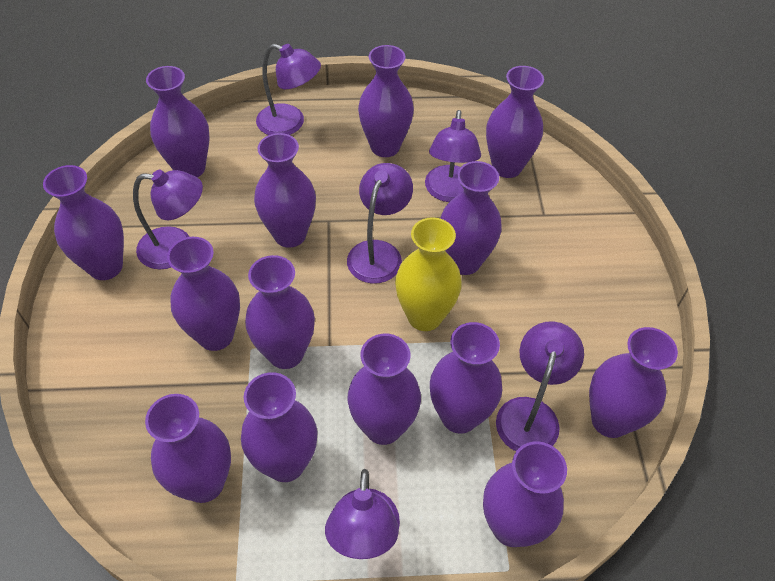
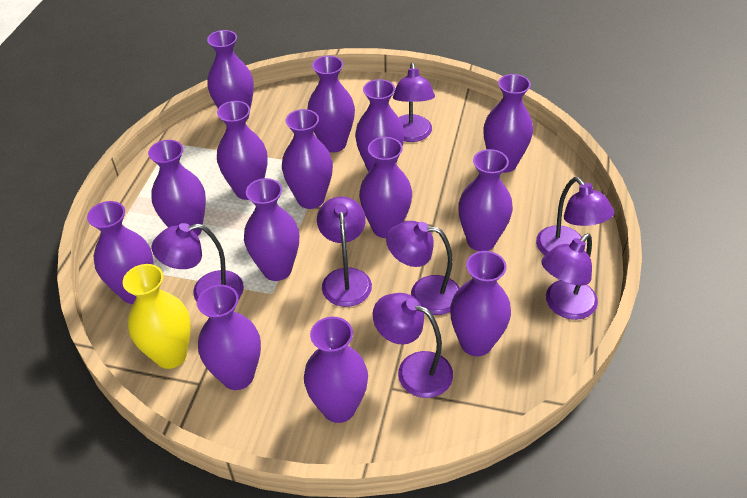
purple lamp: 6 -> 7

